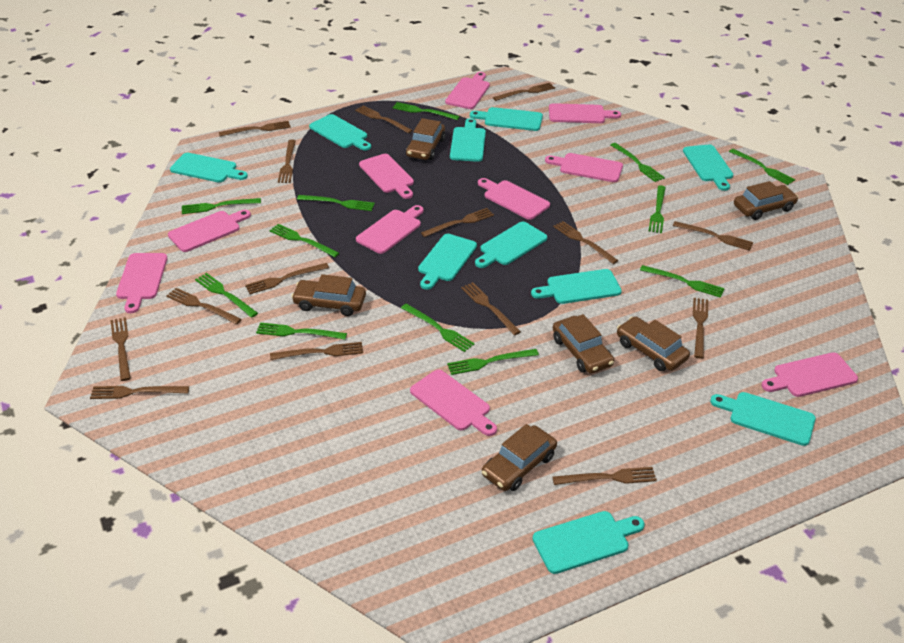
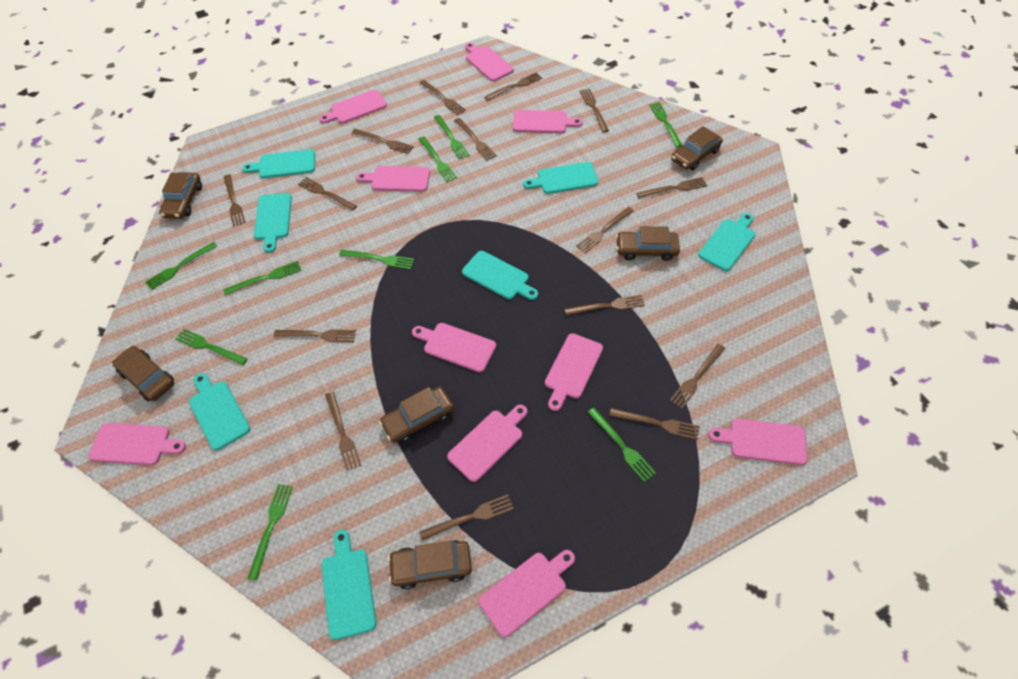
green fork: 12 -> 9
turquoise cutting board: 10 -> 7

